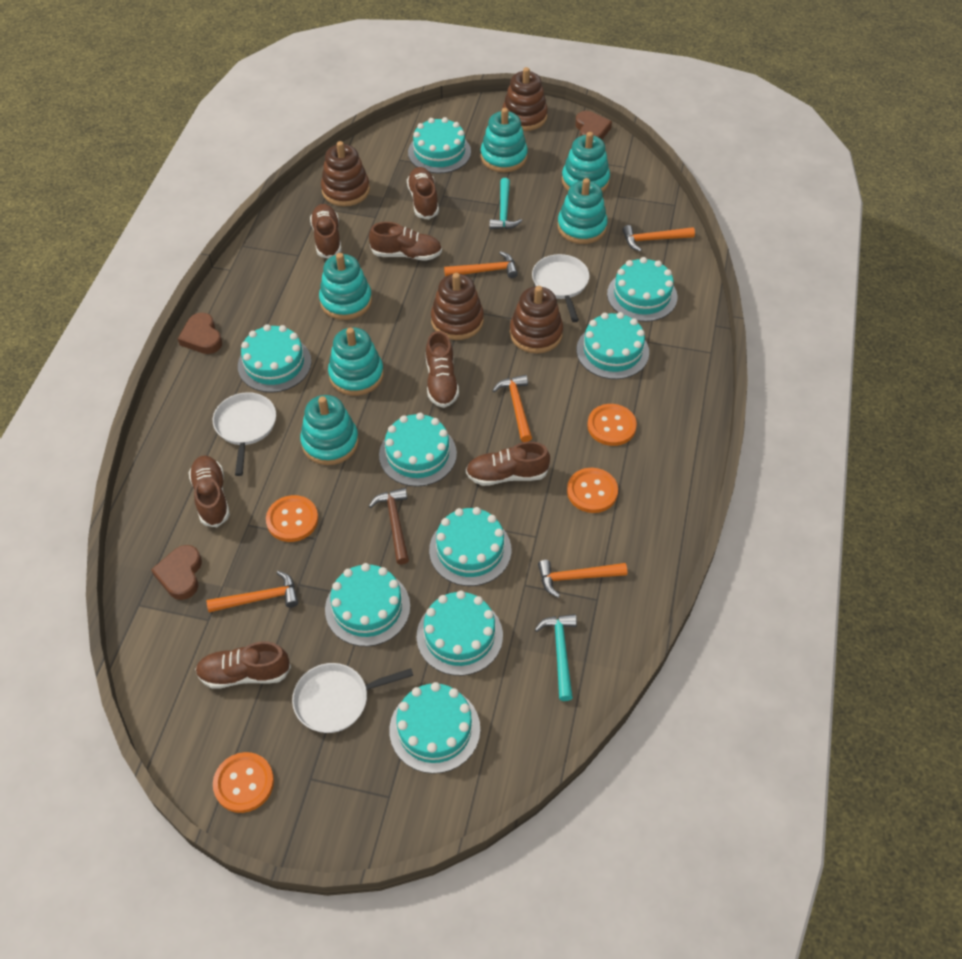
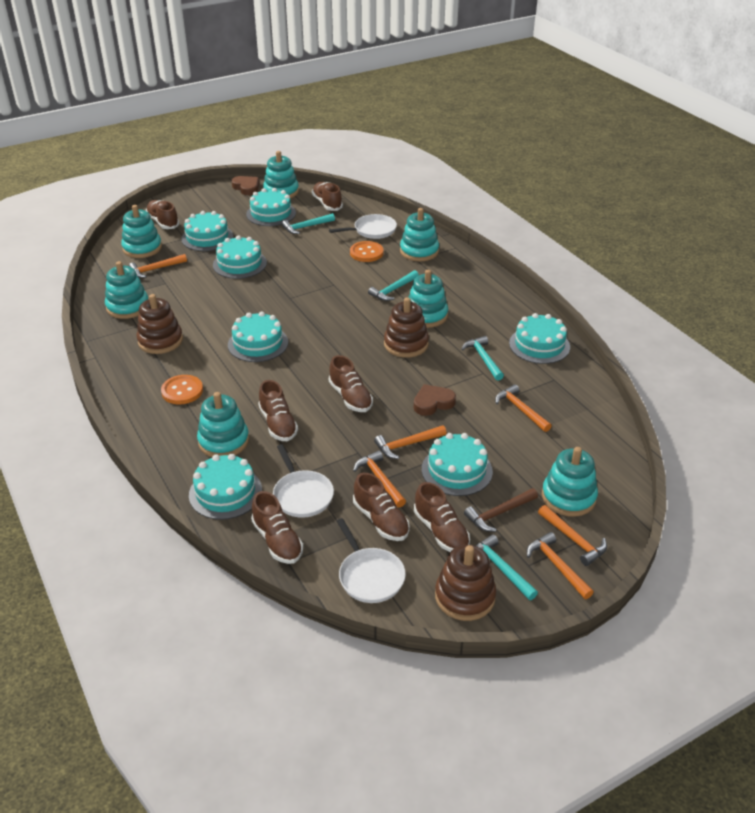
brown heart: 3 -> 2
brown stacking toy: 4 -> 3
orange button: 4 -> 2
orange hammer: 5 -> 6
turquoise cake: 9 -> 7
turquoise hammer: 2 -> 4
turquoise stacking toy: 6 -> 7

